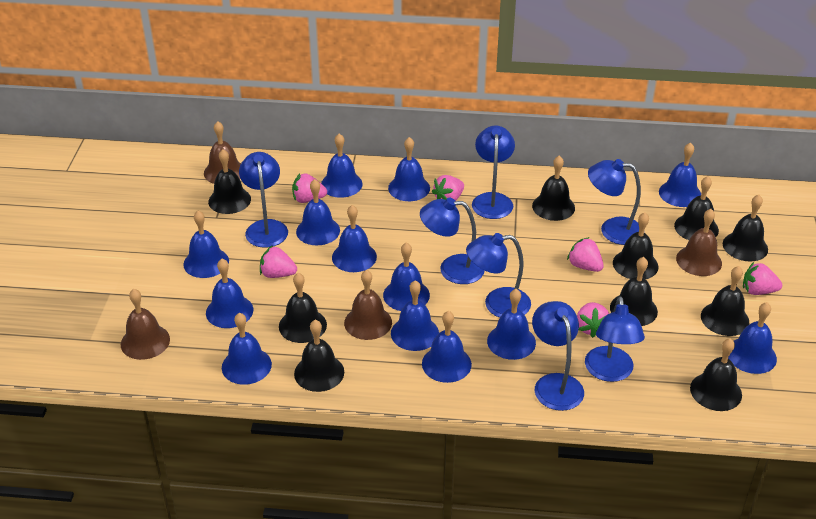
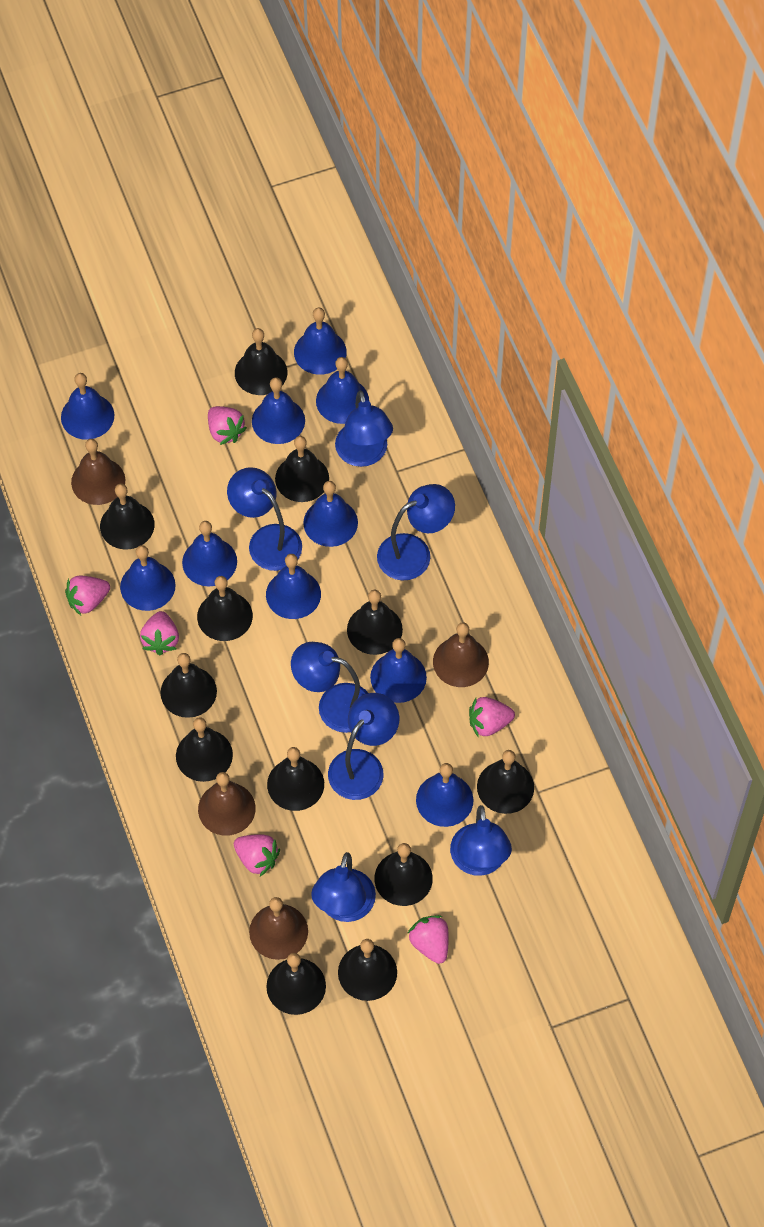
black bell: 10 -> 12
blue bell: 13 -> 10

